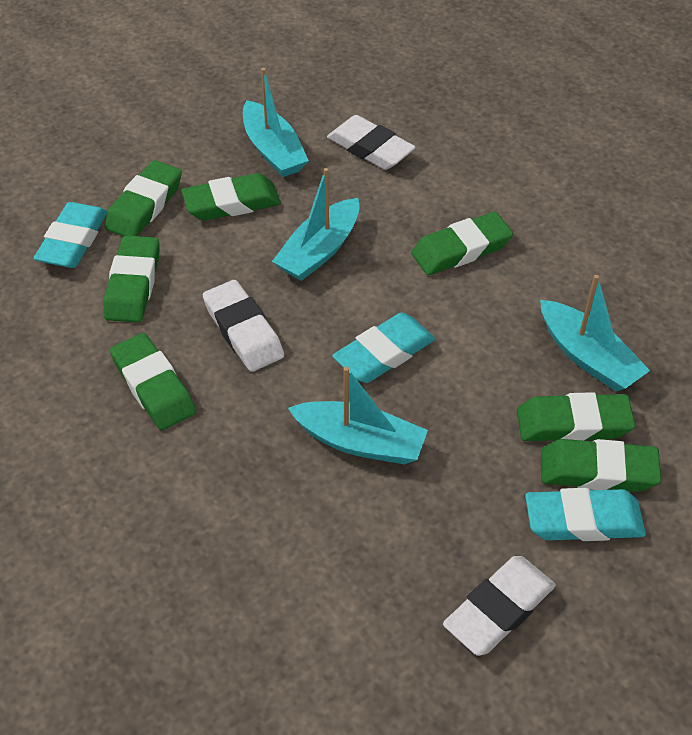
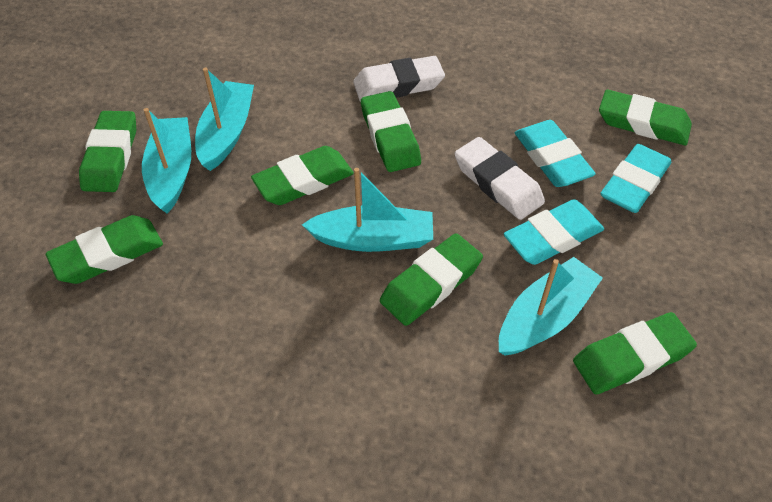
white eraser: 3 -> 2

